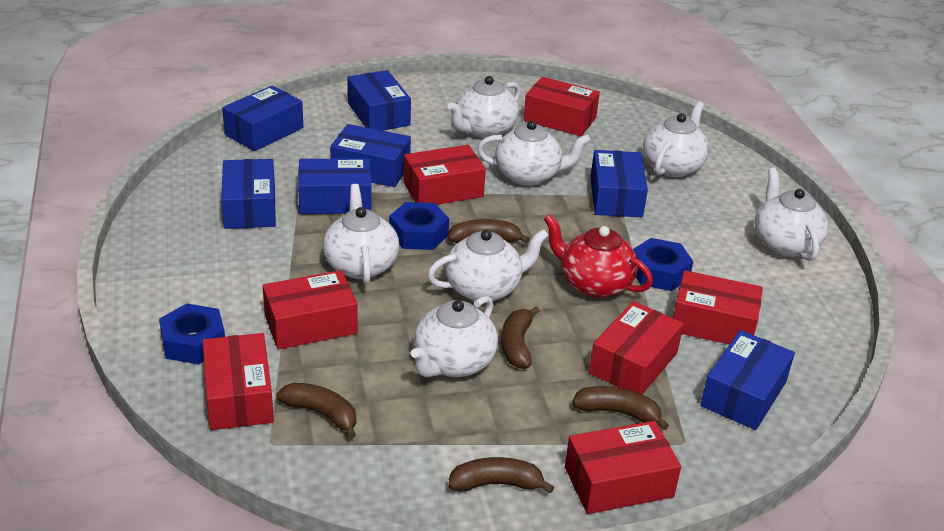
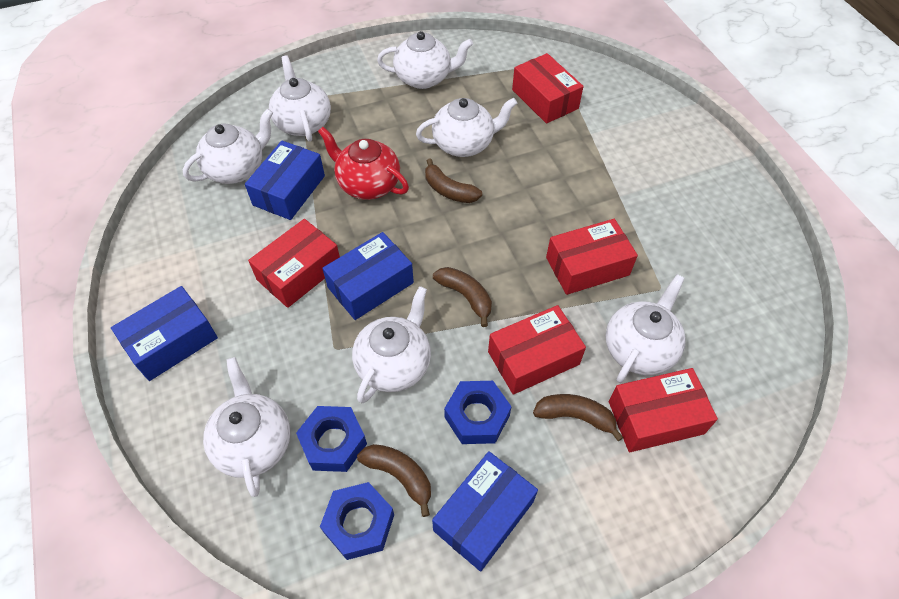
blue box: 7 -> 4
brown banana: 5 -> 4
red box: 7 -> 5

